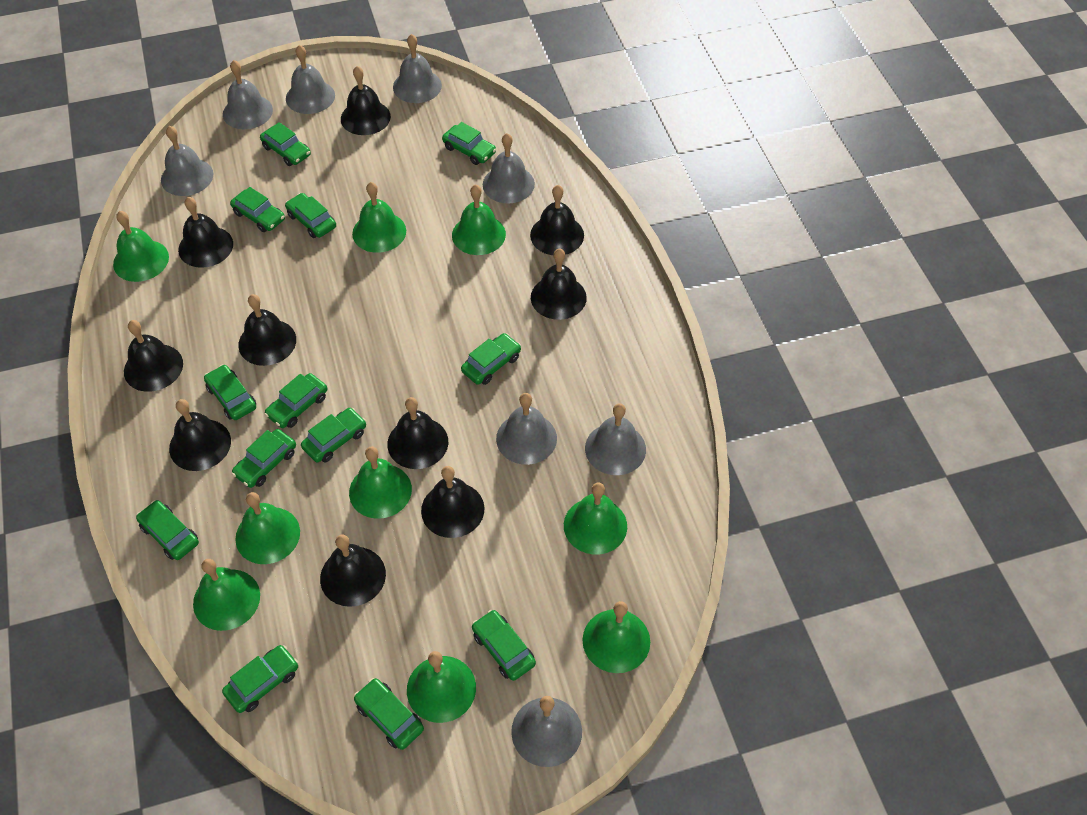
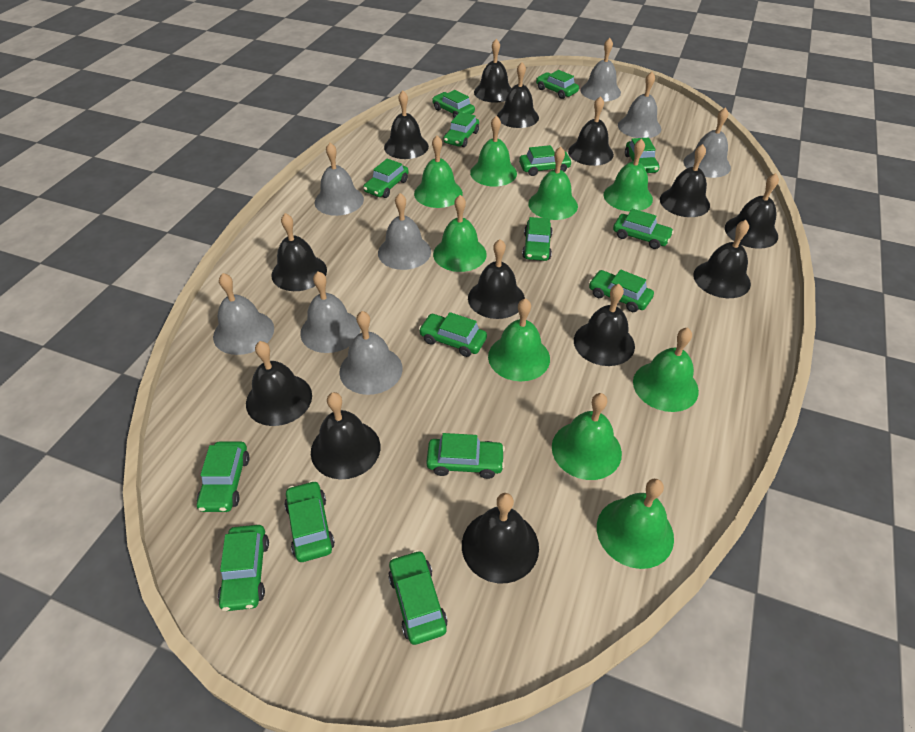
black bell: 10 -> 13
green car: 13 -> 15

